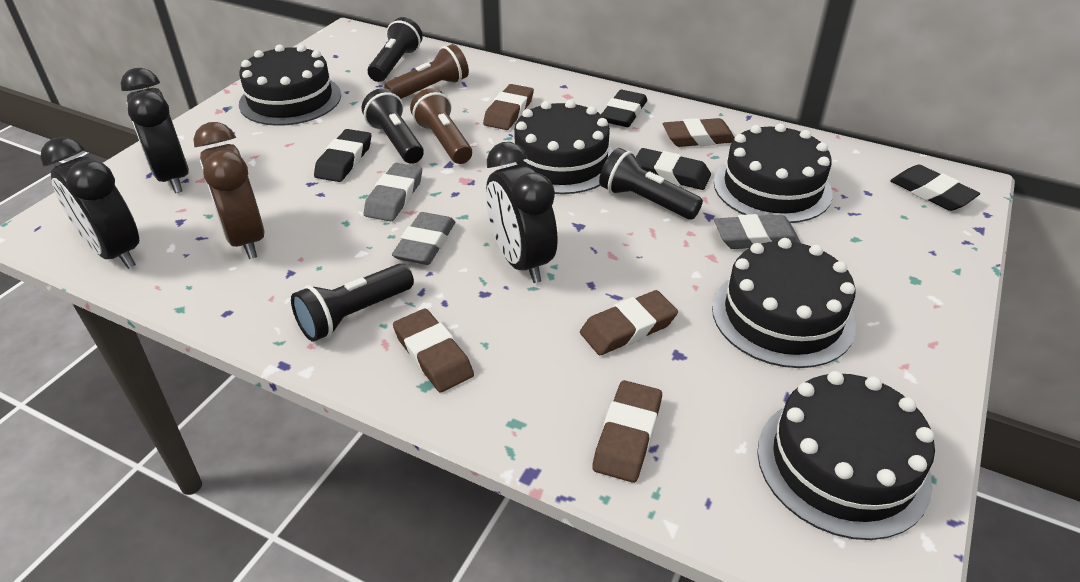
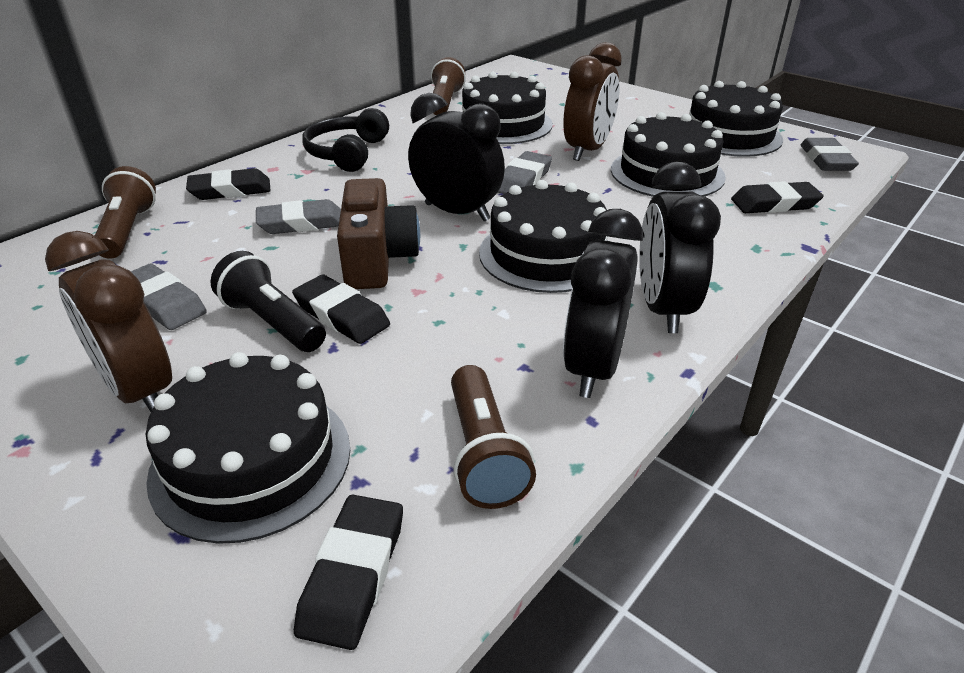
black flashlight: 4 -> 1
black headphones: 0 -> 1
brown camera: 0 -> 1
brown clock: 1 -> 2
brown eraser: 5 -> 0
brown flashlight: 2 -> 3
grey eraser: 3 -> 4

